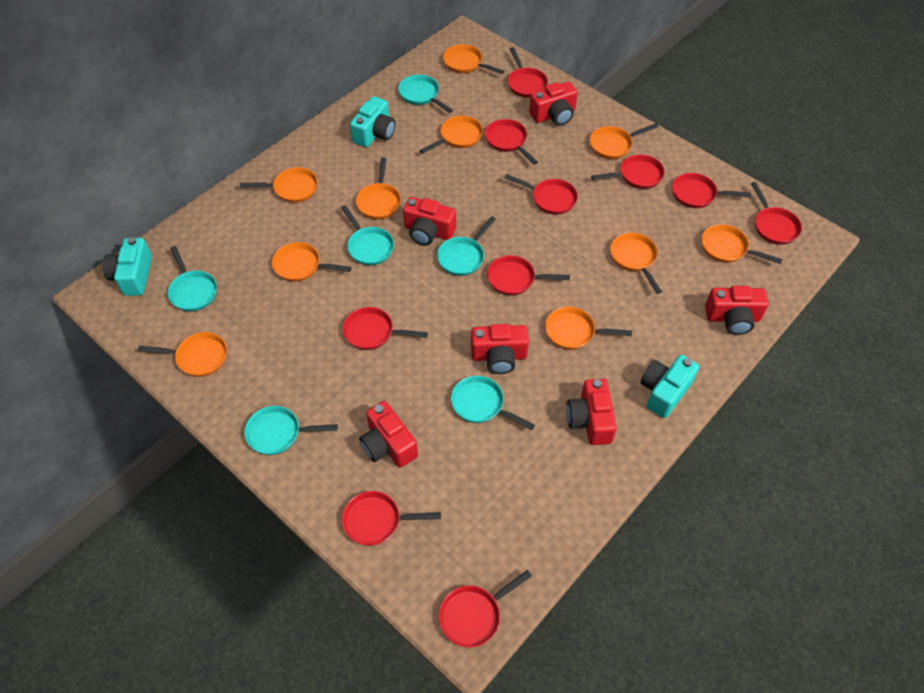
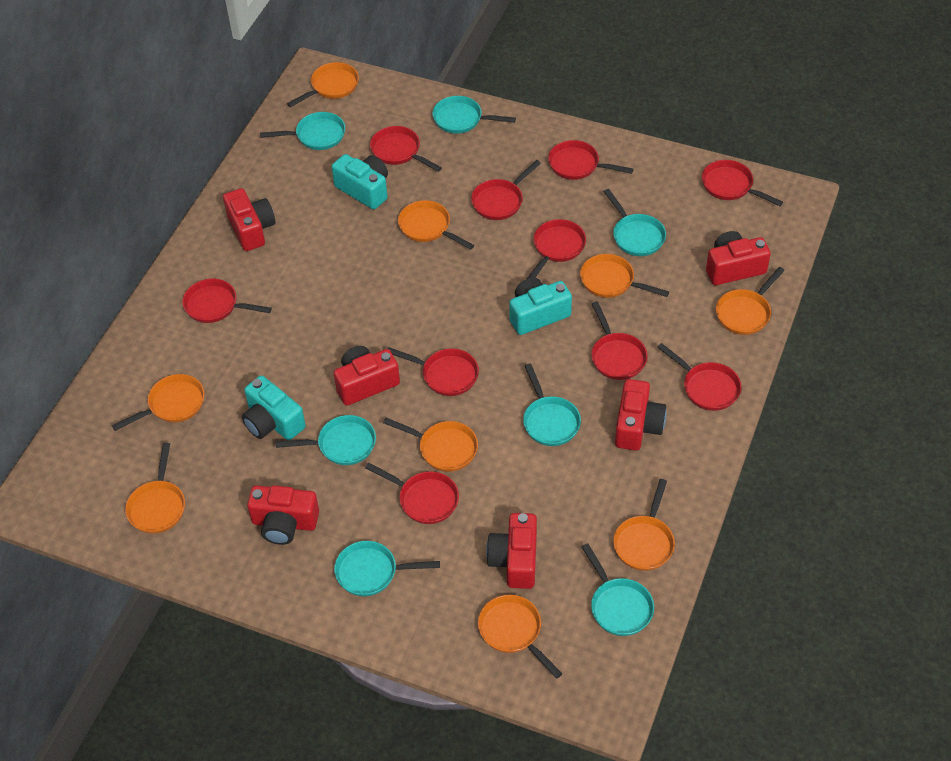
orange pan: 10 -> 9
turquoise pan: 6 -> 7

